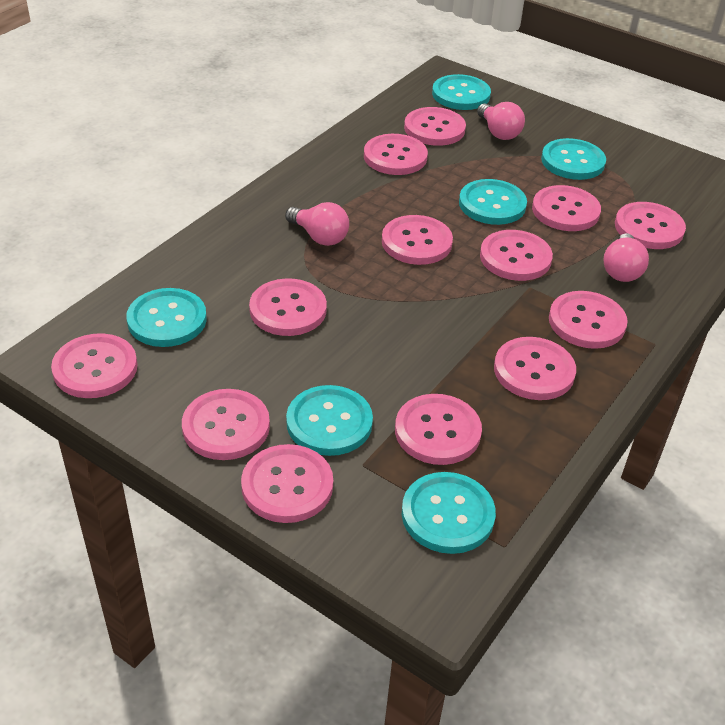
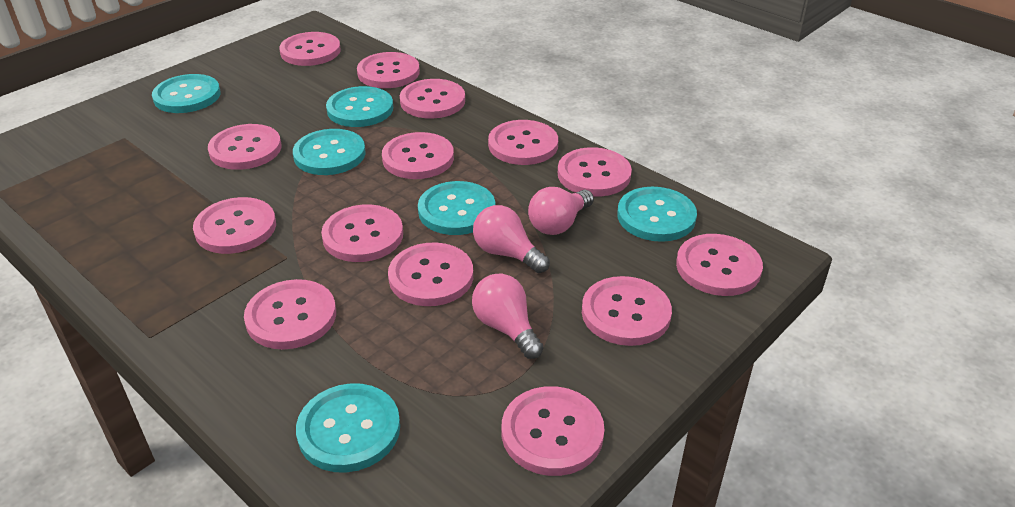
pink button: 13 -> 14

